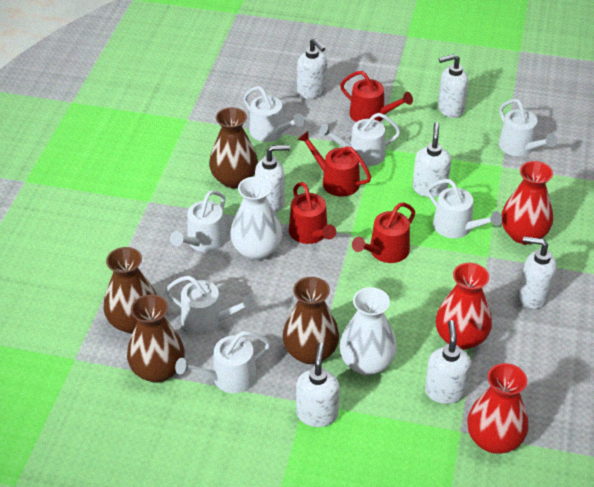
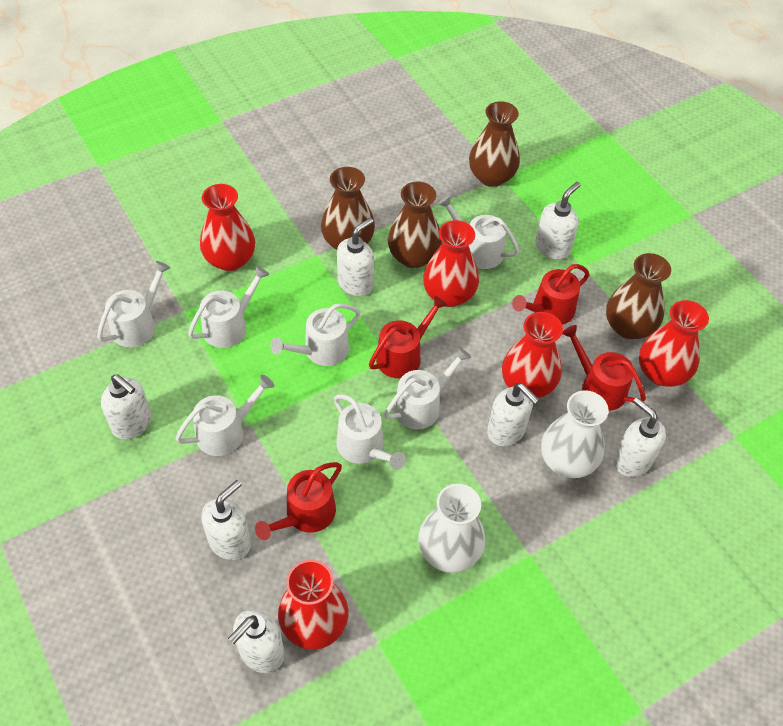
red vase: 3 -> 5

